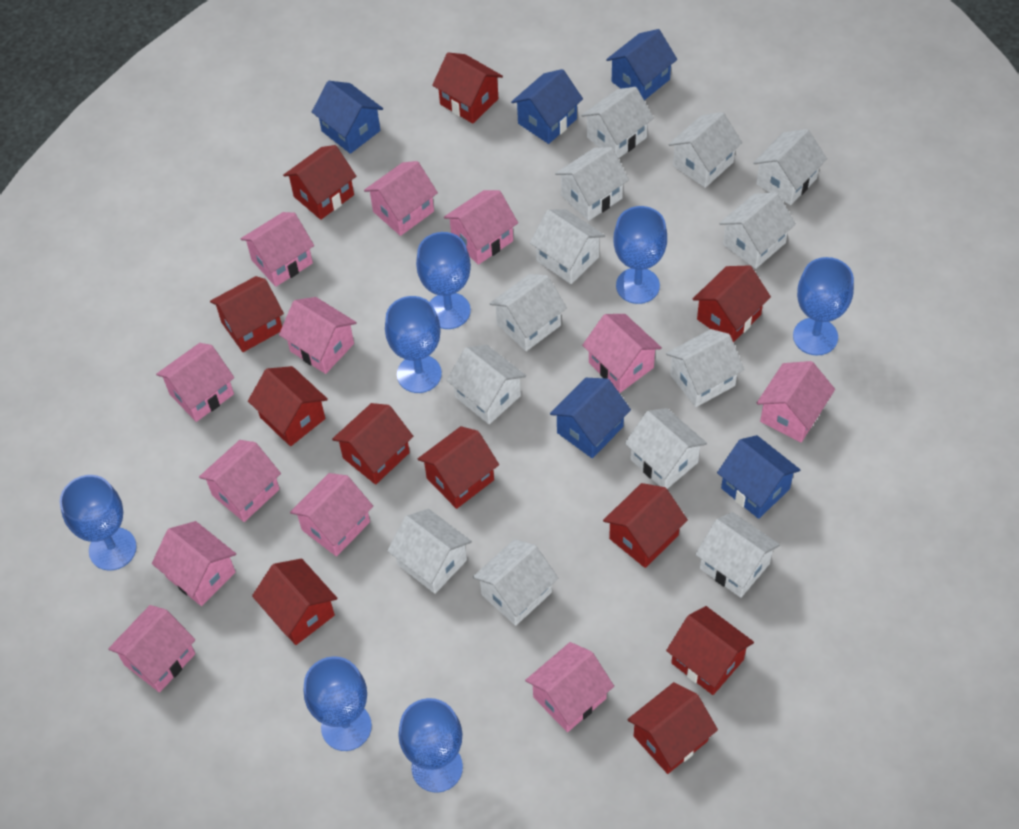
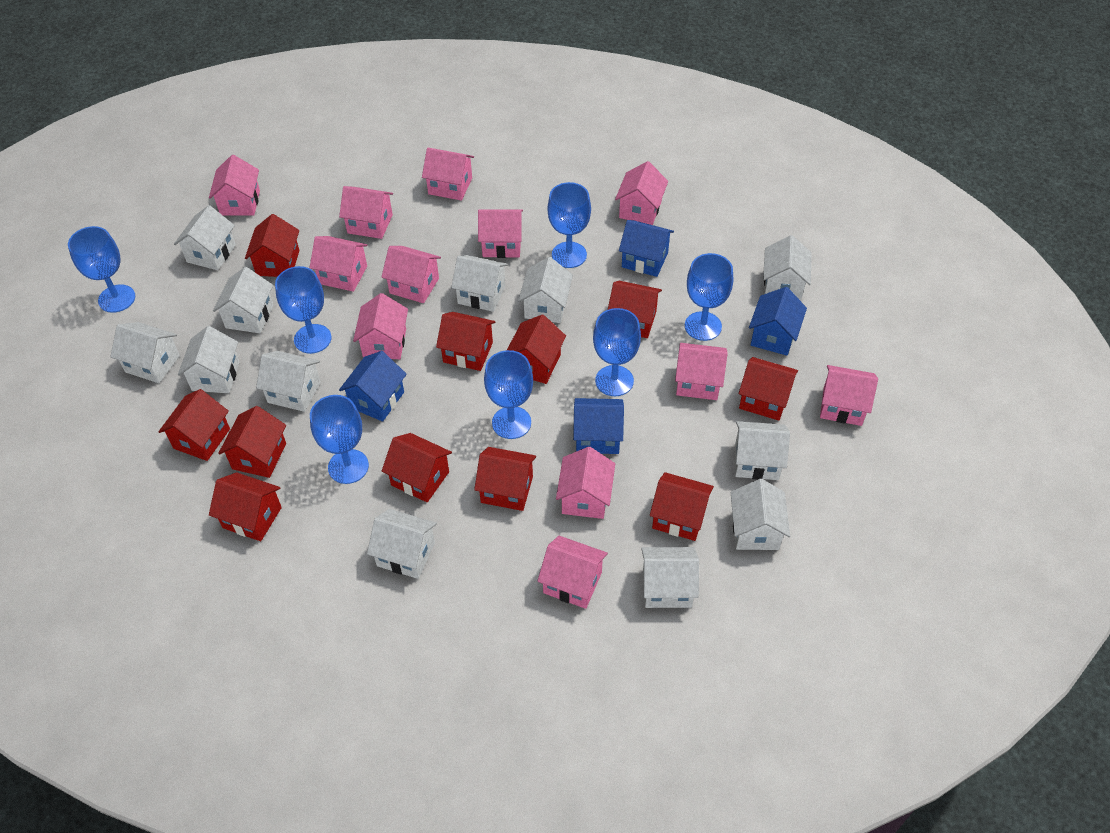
blue house: 5 -> 4
white house: 13 -> 12

